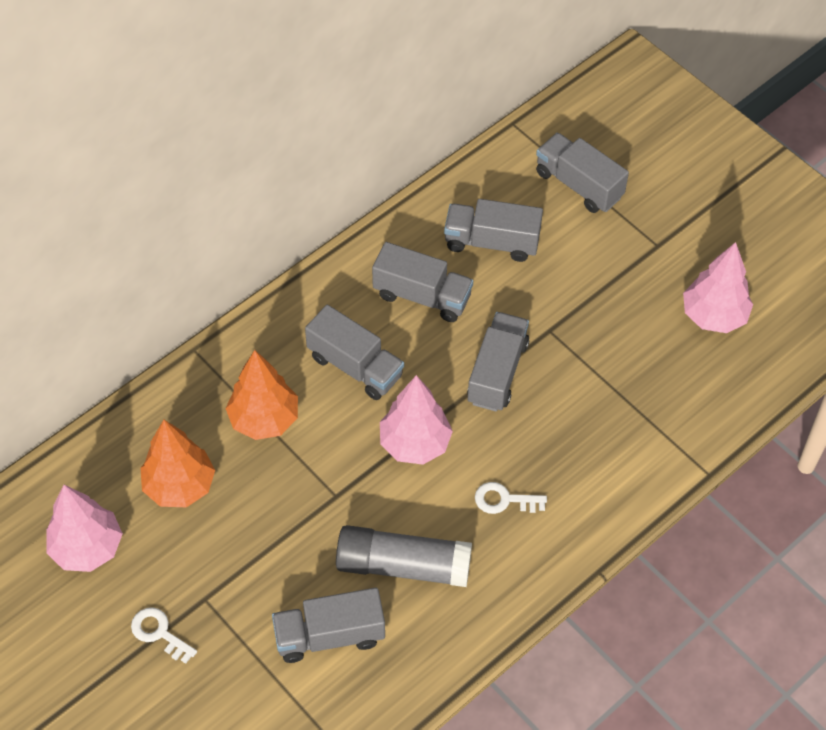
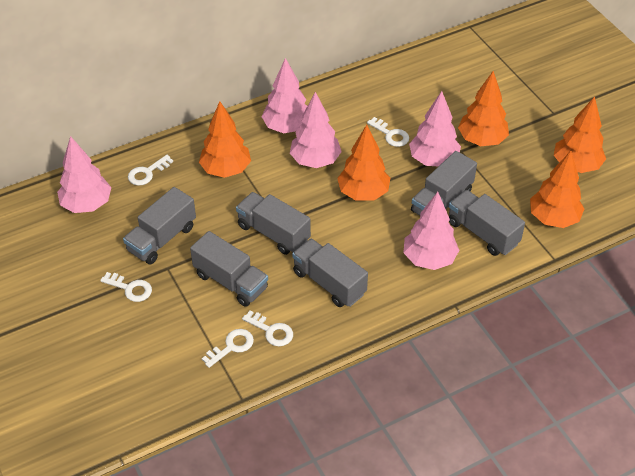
grey glue stick: 1 -> 0
orange tree: 2 -> 5
pink tree: 3 -> 5
white key: 2 -> 5

